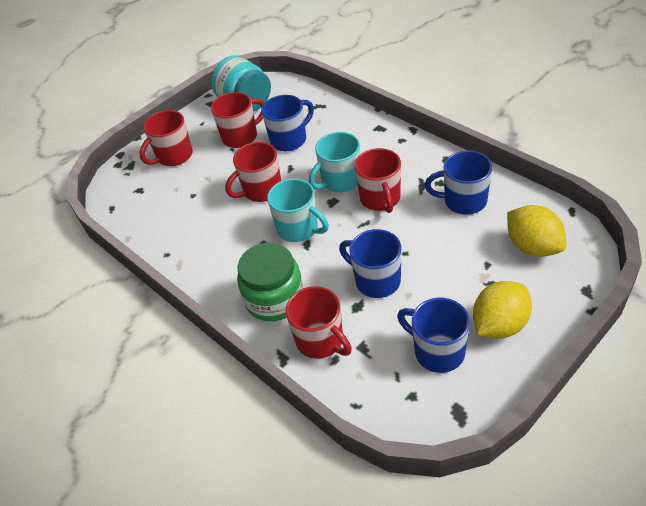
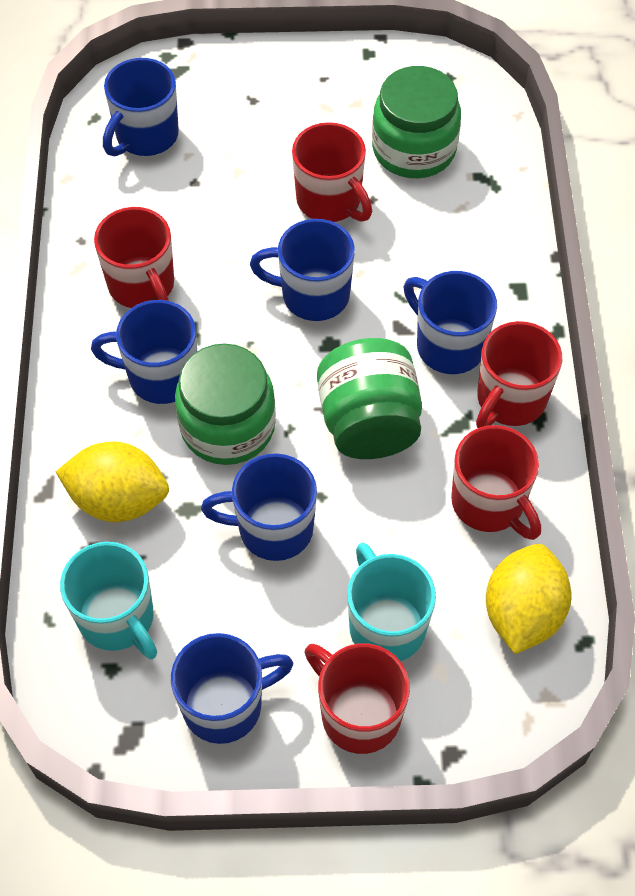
blue mug: 4 -> 6
green jar: 1 -> 3
turquoise jar: 1 -> 0

